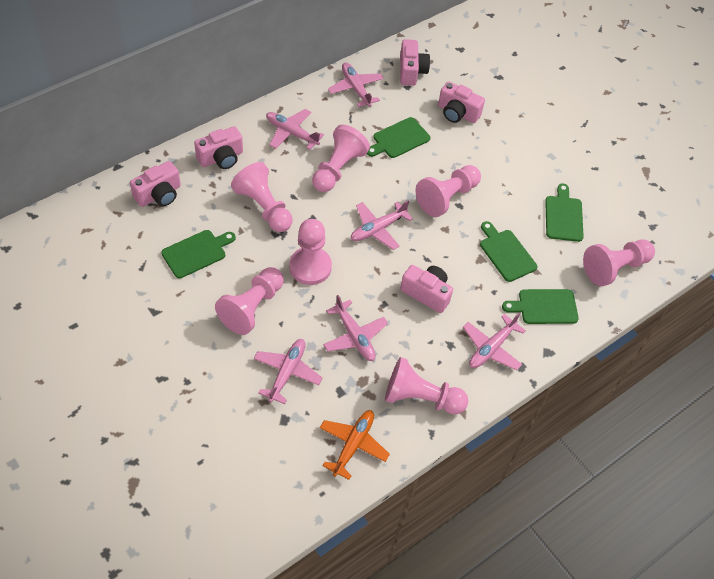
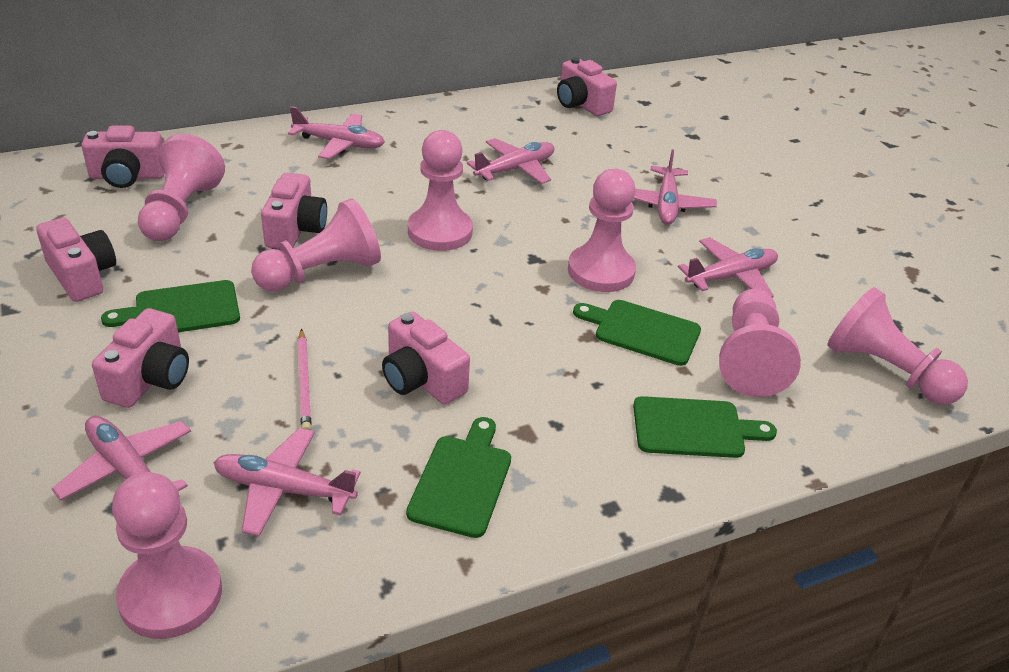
green cutting board: 5 -> 4
orange plane: 1 -> 0
pink camera: 5 -> 6
pink pencil: 0 -> 1

